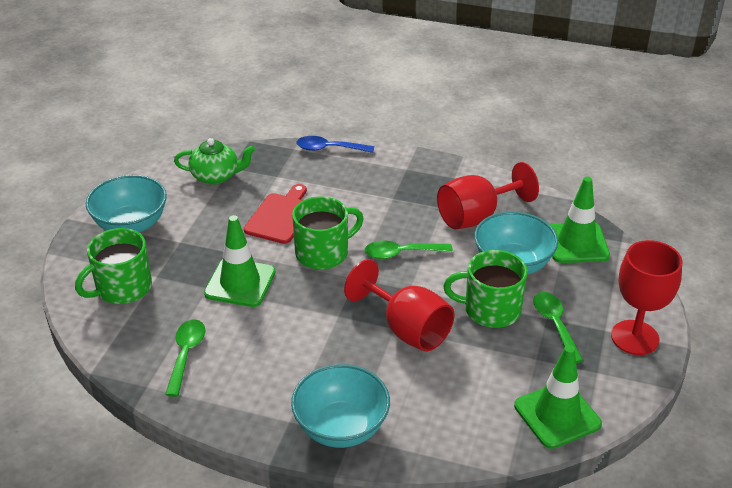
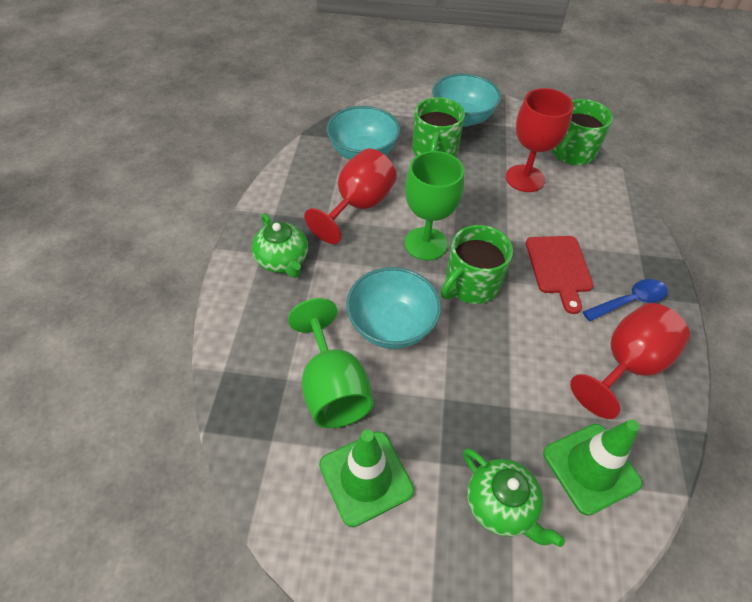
green goblet: 0 -> 2
green spoon: 3 -> 0
green teapot: 1 -> 2
green traffic cone: 3 -> 2

